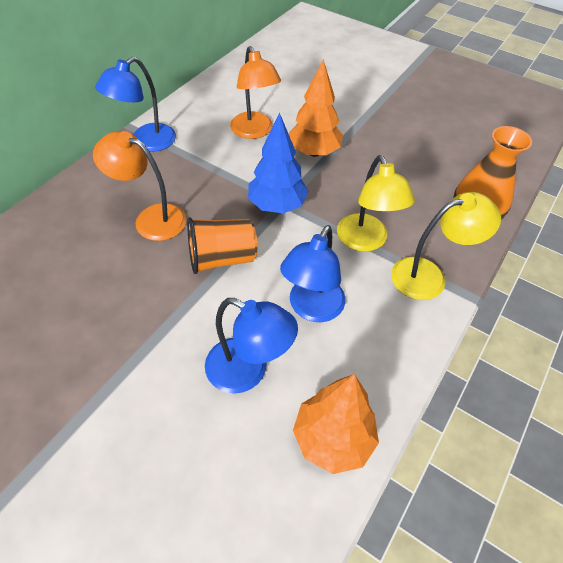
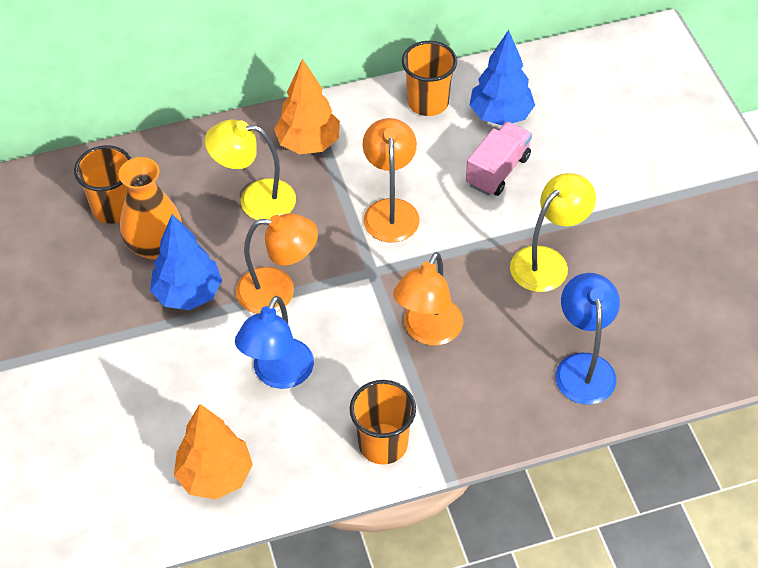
blue lamp: 3 -> 2
blue tree: 1 -> 2
orange cup: 1 -> 3
orange lamp: 2 -> 3
pink truck: 0 -> 1

